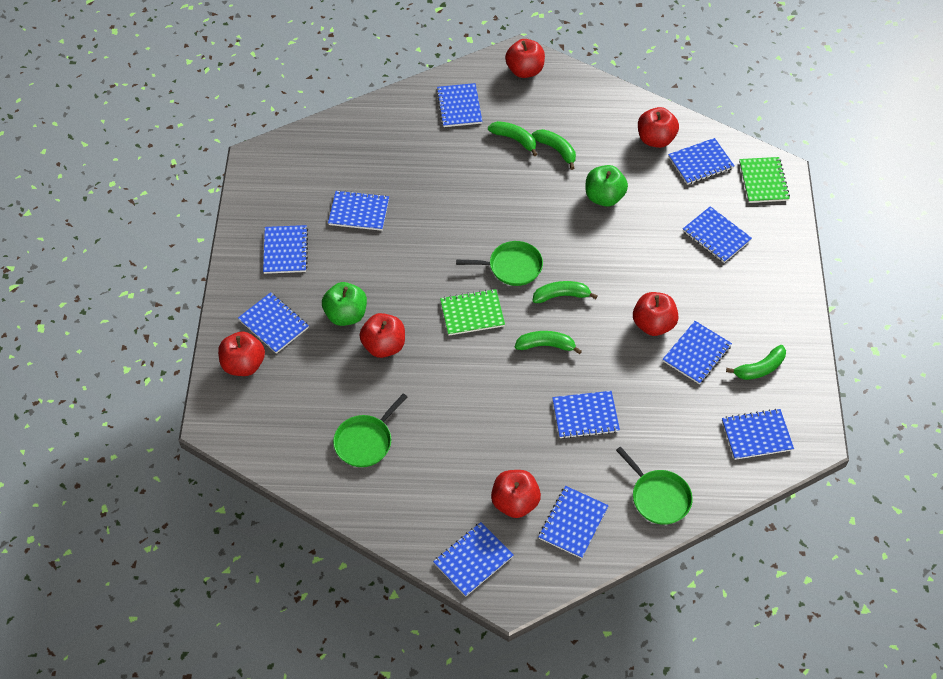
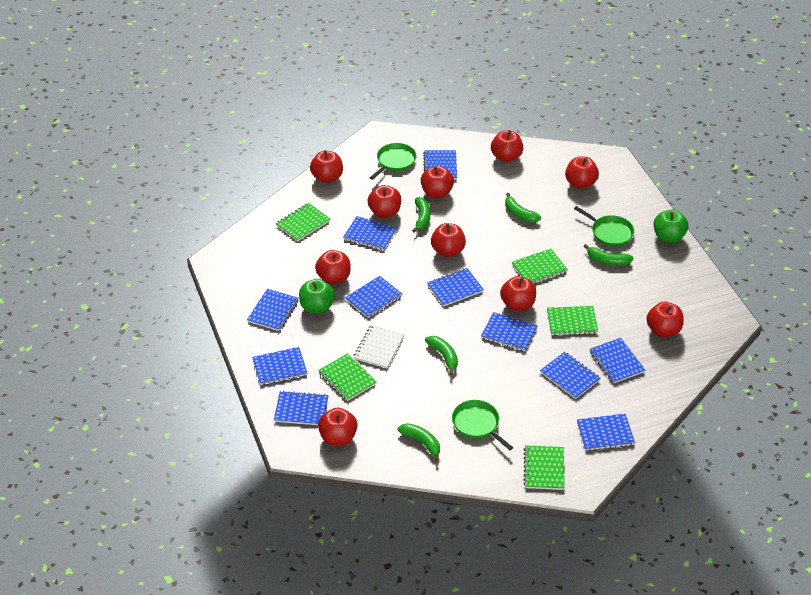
green notebook: 2 -> 5
red apple: 6 -> 10
white notebook: 0 -> 1

